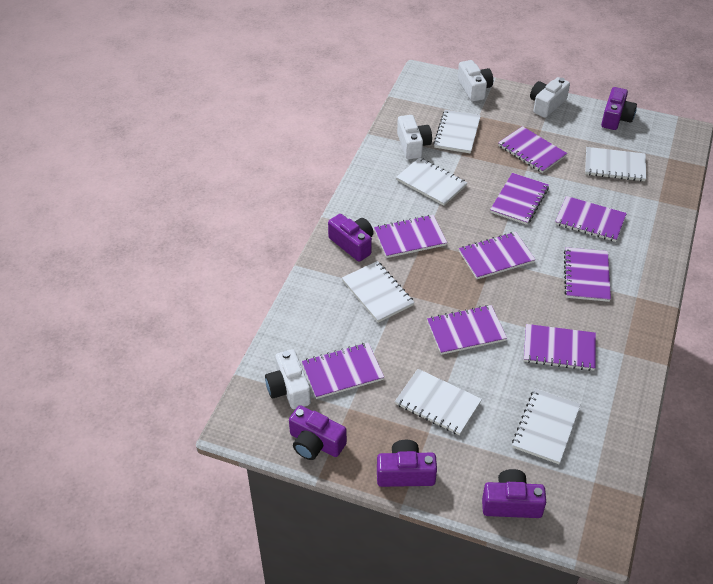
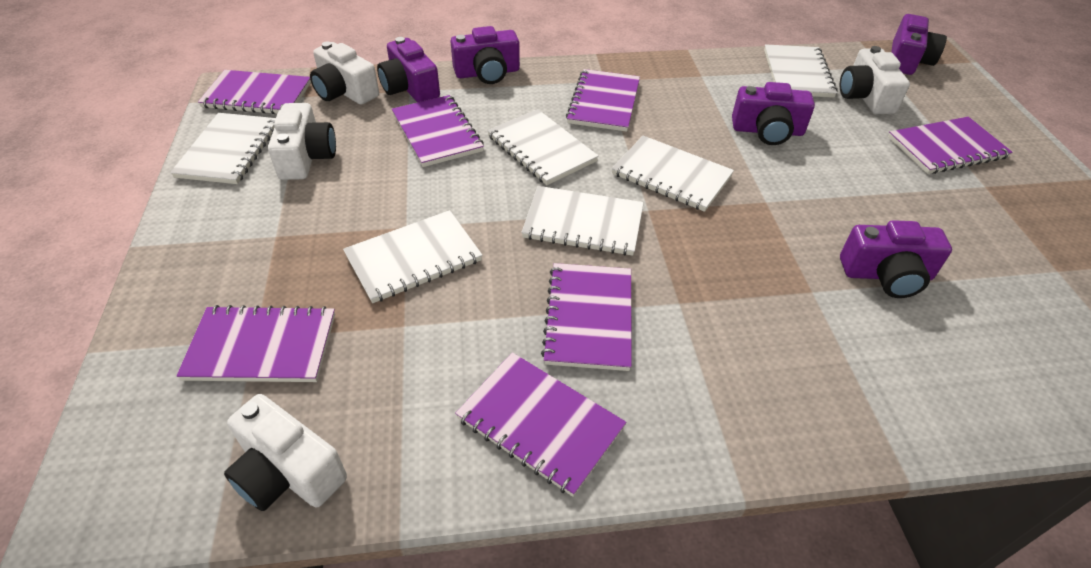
purple notebook: 9 -> 7

